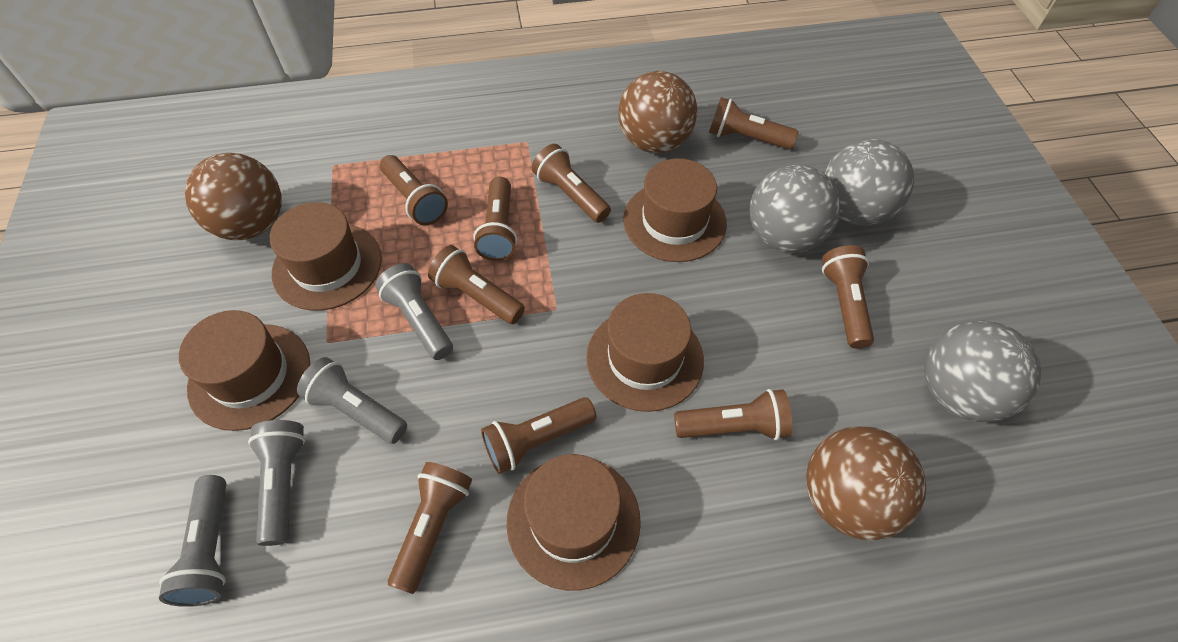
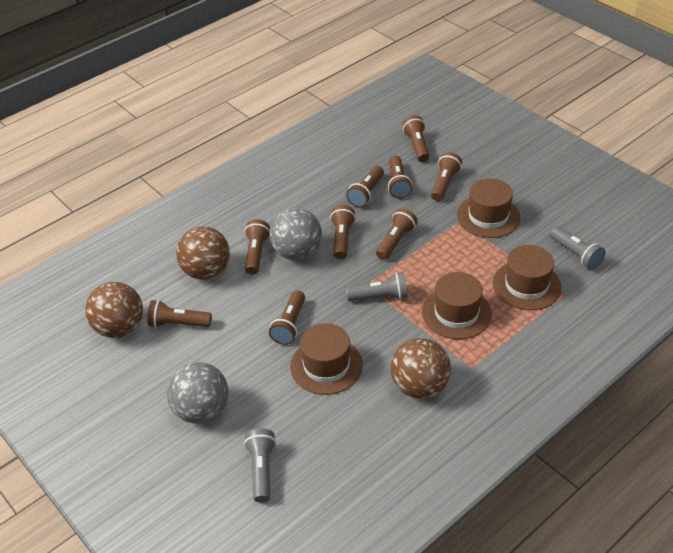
brown hat: 5 -> 4
grey ball: 3 -> 2
grey flashlight: 4 -> 3

